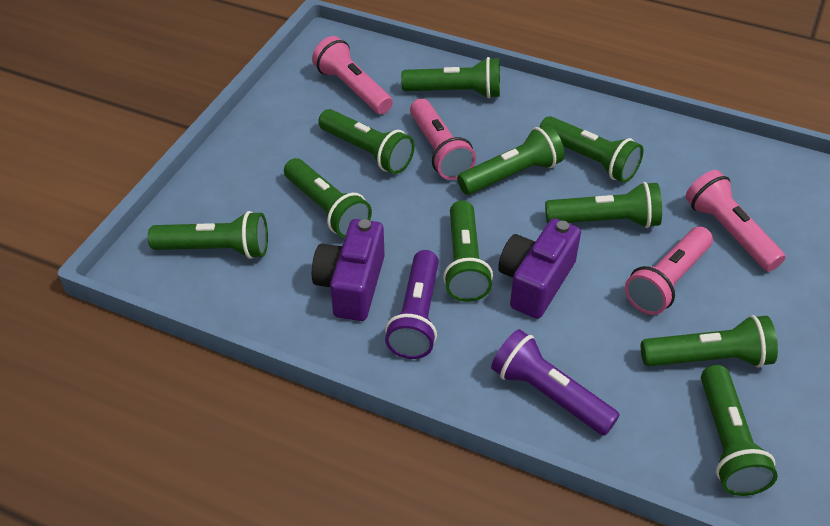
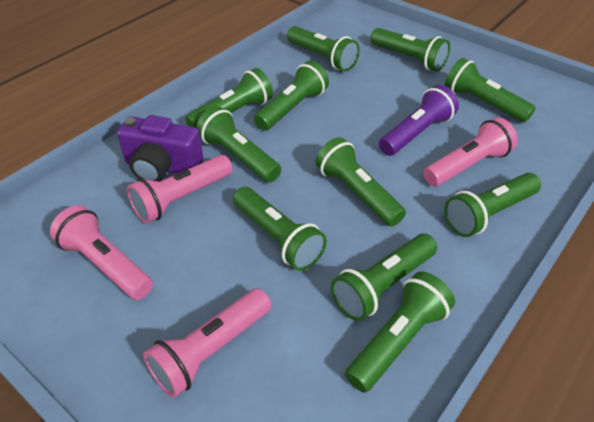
green flashlight: 10 -> 11
purple camera: 2 -> 1
purple flashlight: 2 -> 1

